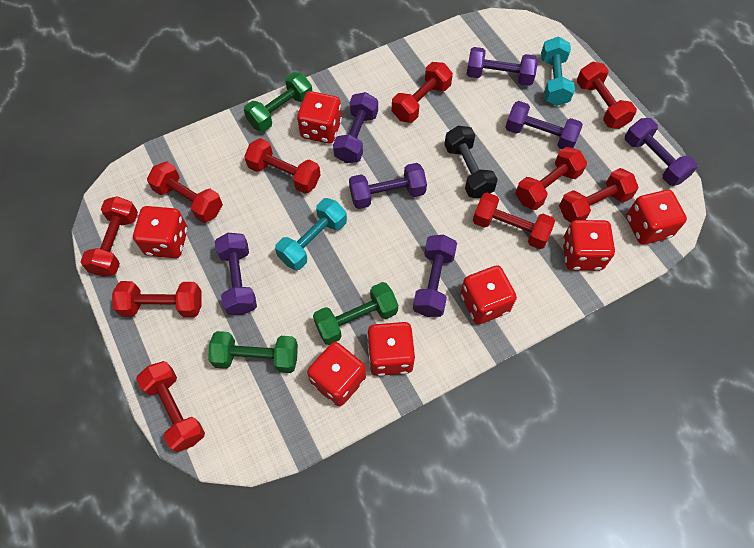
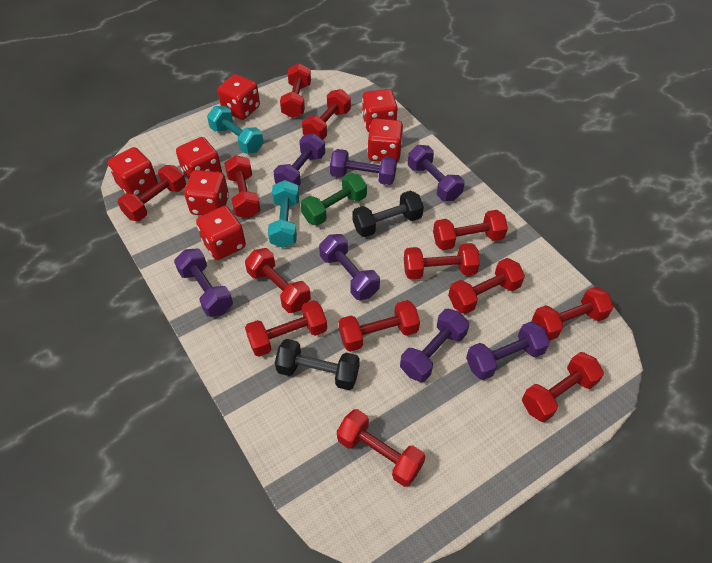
black dumbbell: 1 -> 2
green dumbbell: 3 -> 1
red dumbbell: 10 -> 13

